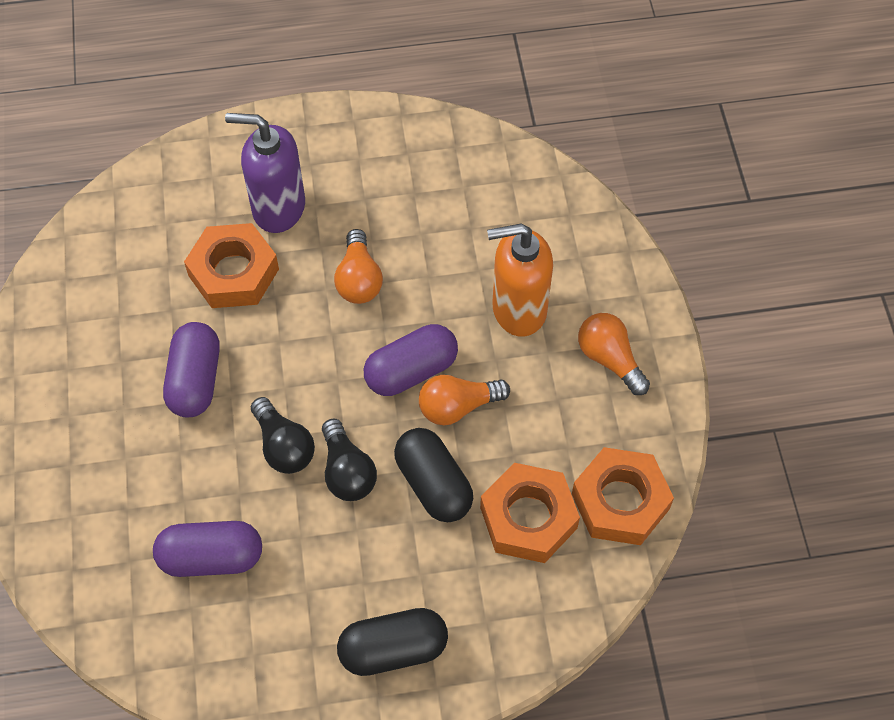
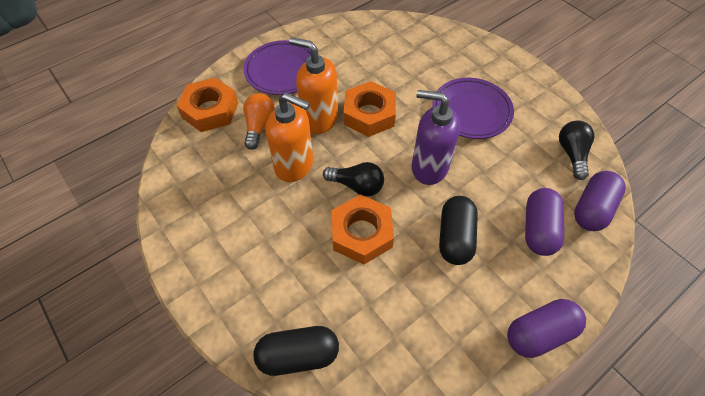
orange light bulb: 3 -> 1
orange soap dispenser: 1 -> 2
purple plate: 0 -> 2

